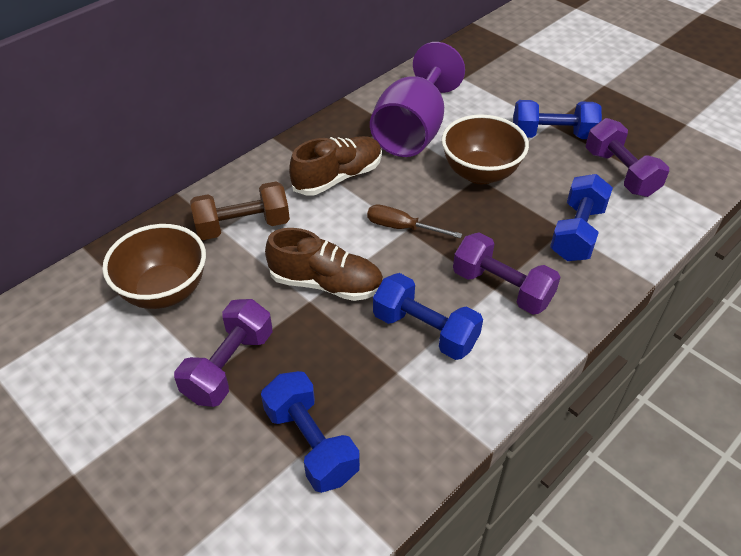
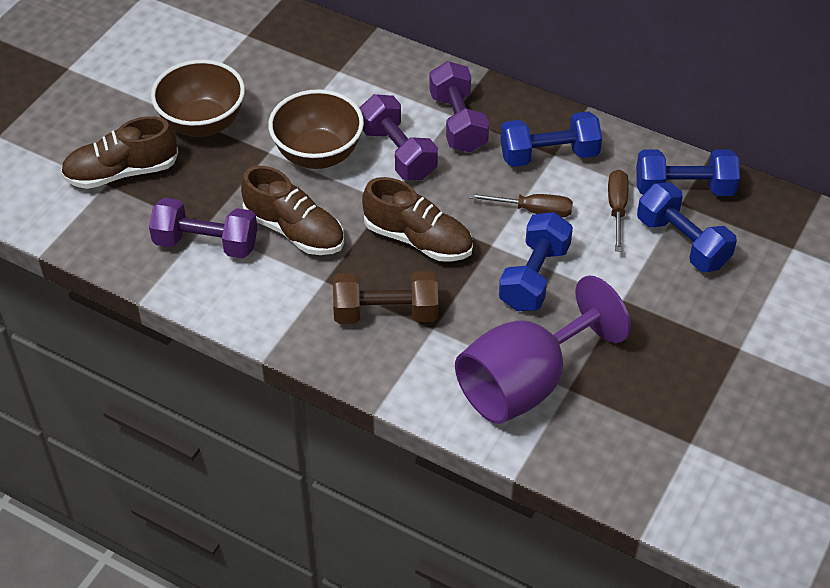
brown screwdriver: 1 -> 2
brown shoe: 2 -> 3

